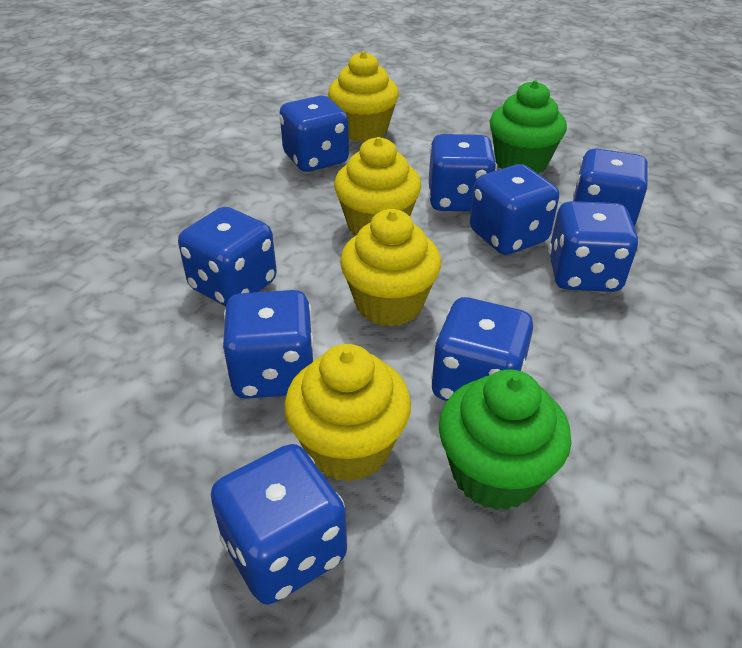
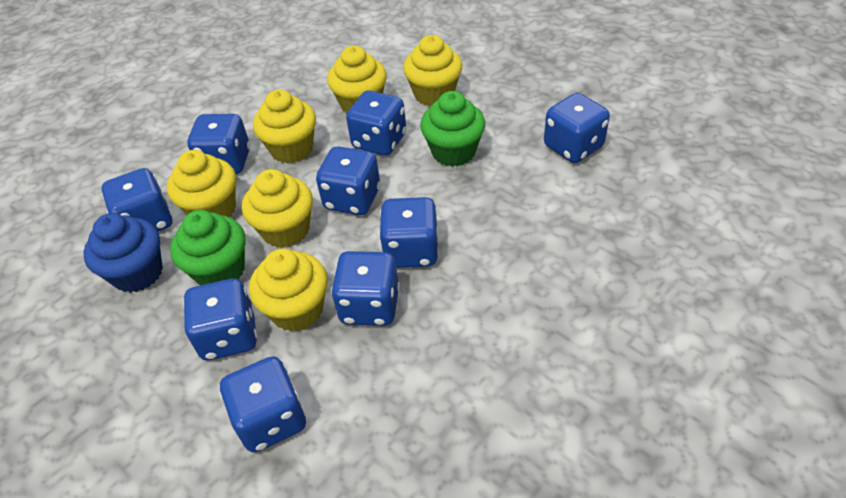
blue cupcake: 0 -> 1
yellow cupcake: 4 -> 6

